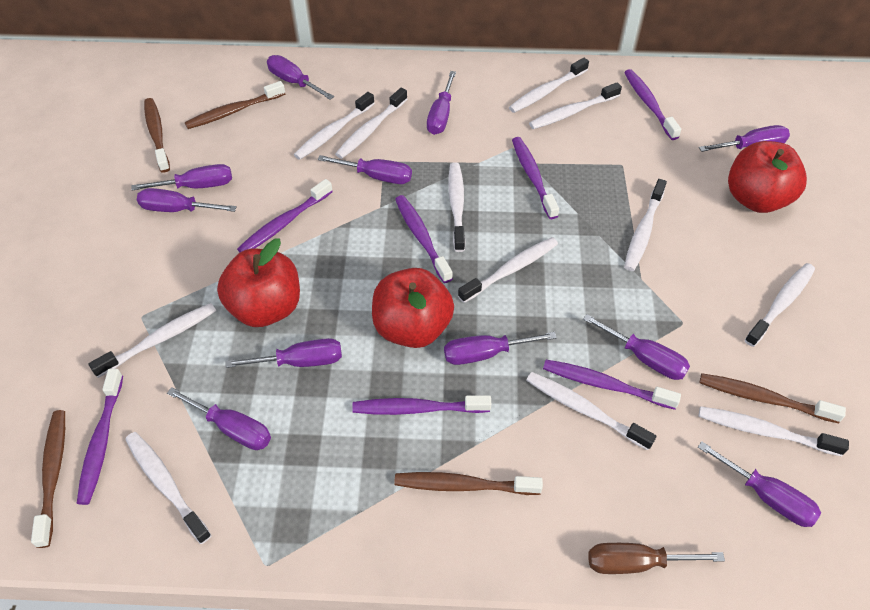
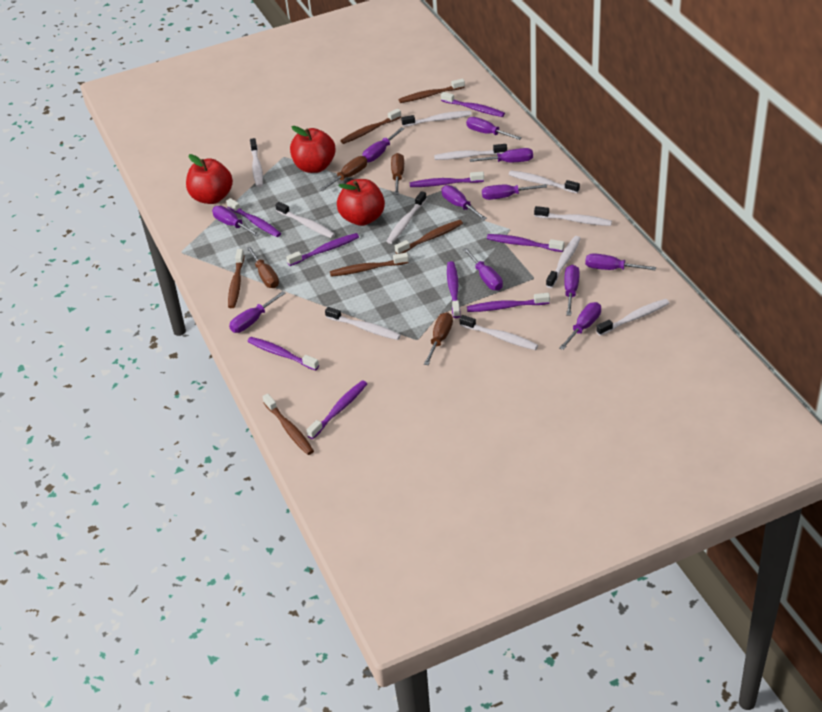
brown screwdriver: 1 -> 4
brown toothbrush: 5 -> 6
purple toothbrush: 7 -> 9
white toothbrush: 12 -> 11

